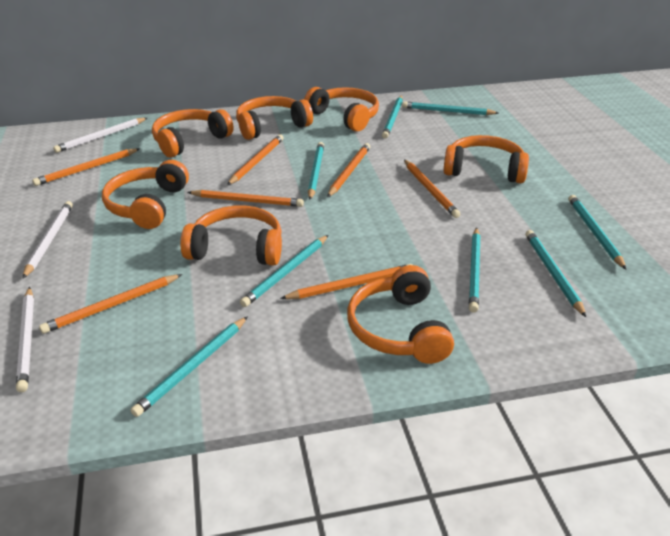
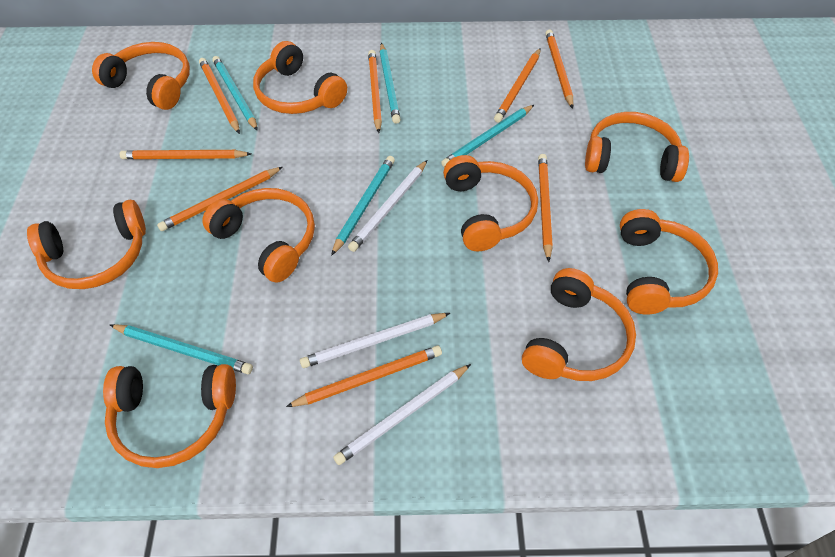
orange headphones: 7 -> 9
orange pencil: 7 -> 8
turquoise pencil: 8 -> 5

